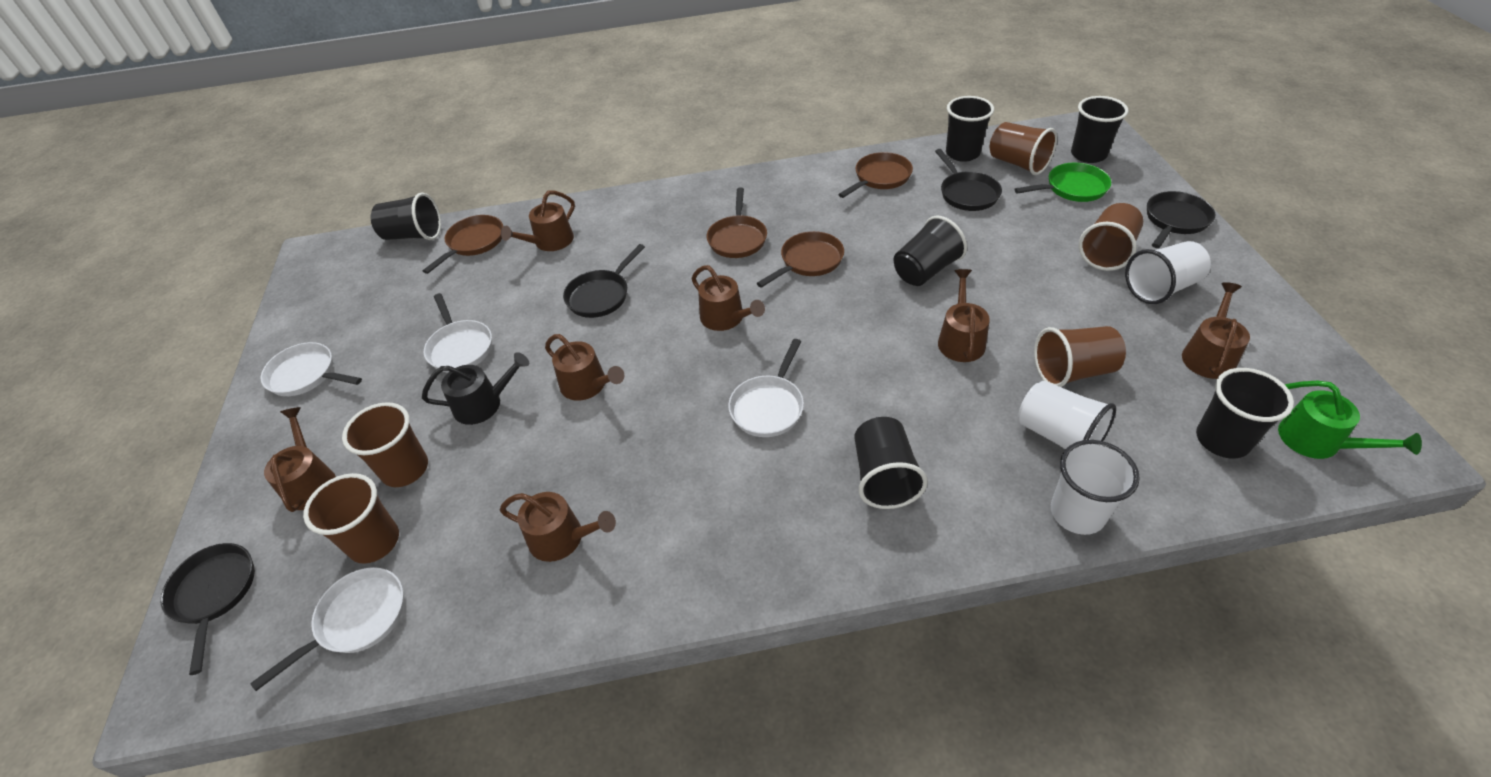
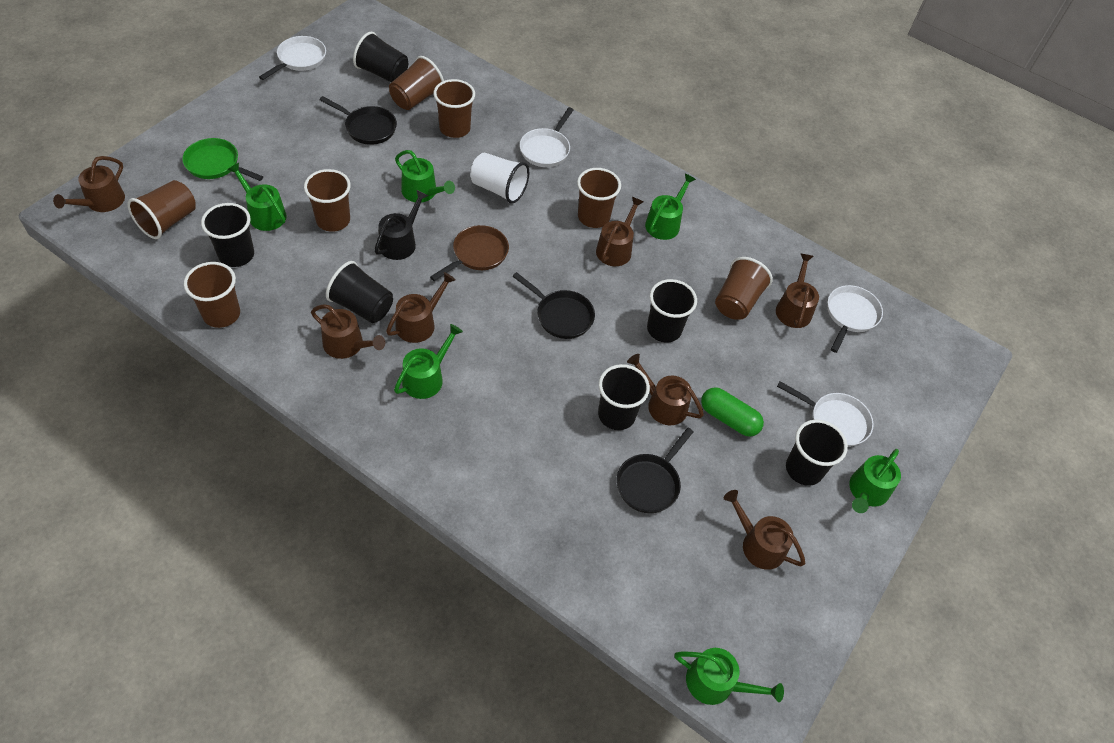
black pan: 4 -> 3
brown cup: 5 -> 7
brown pan: 4 -> 1
green capsule: 0 -> 1
green watering can: 1 -> 6
white cup: 3 -> 1

